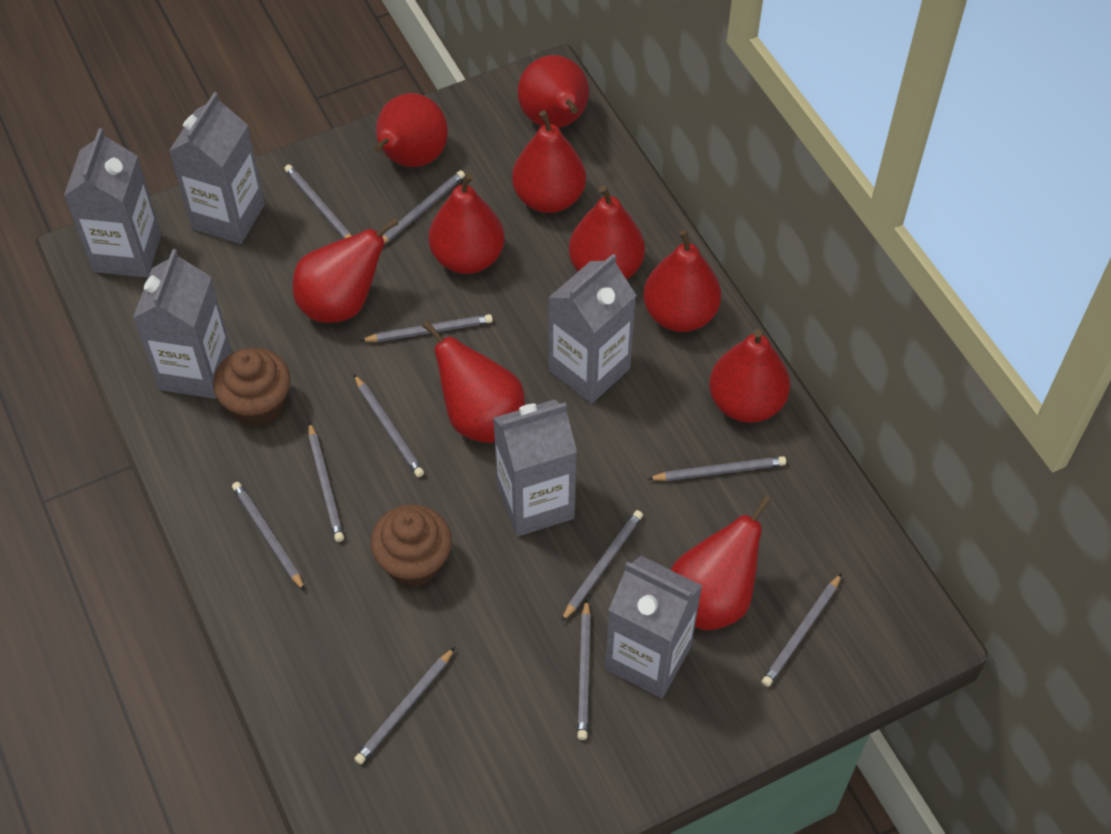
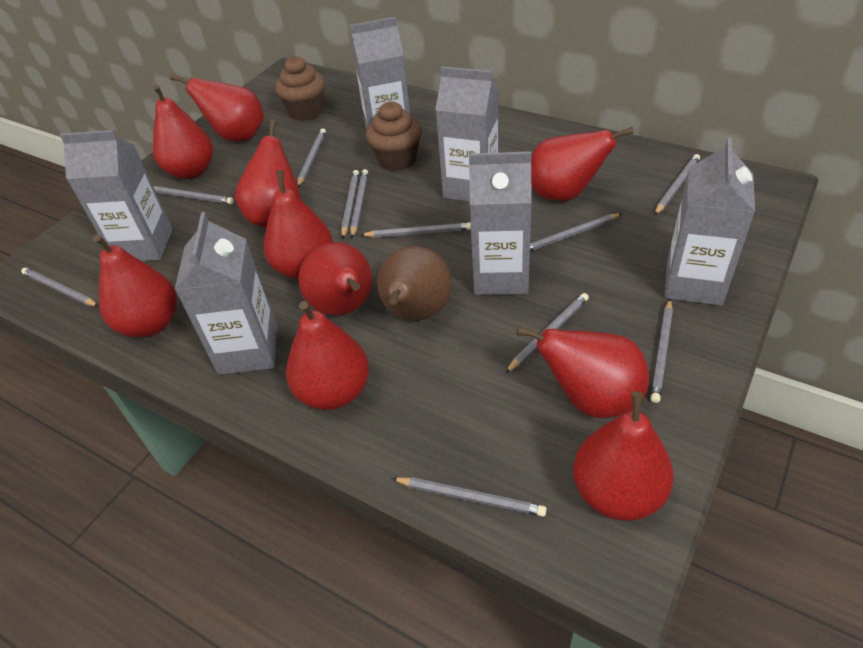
brown pear: 0 -> 1

